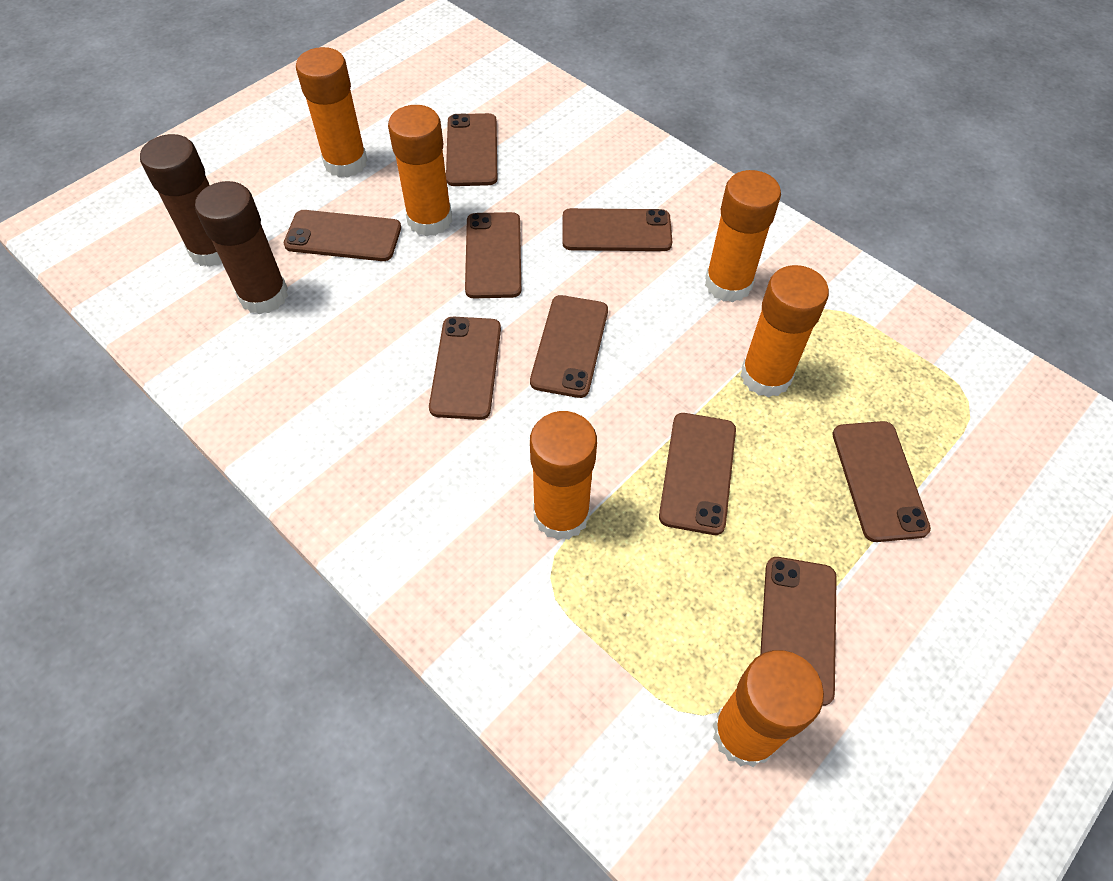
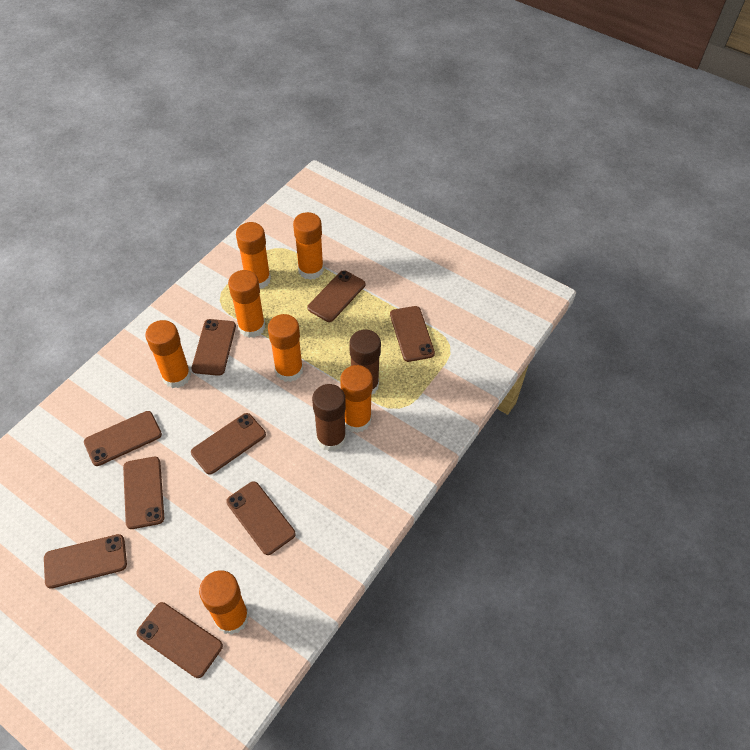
orange glue stick: 6 -> 7

